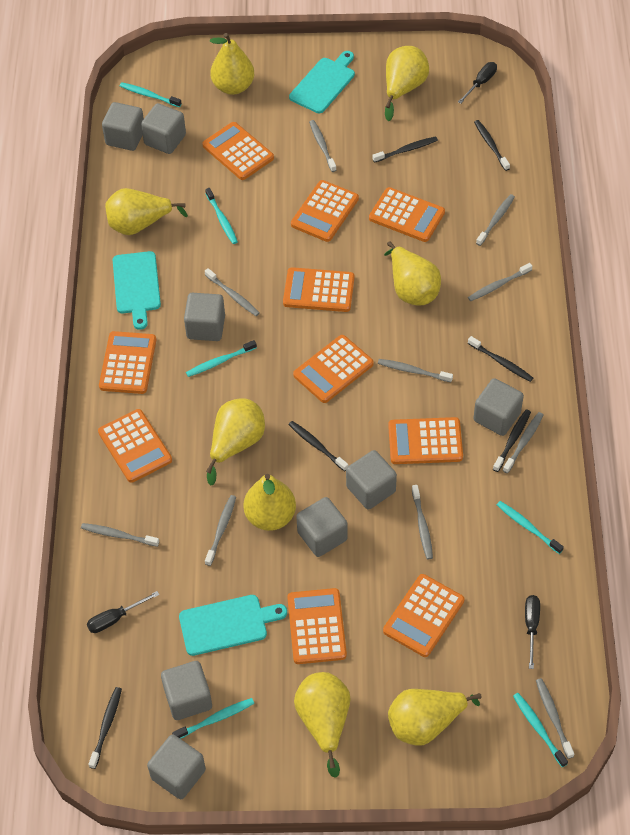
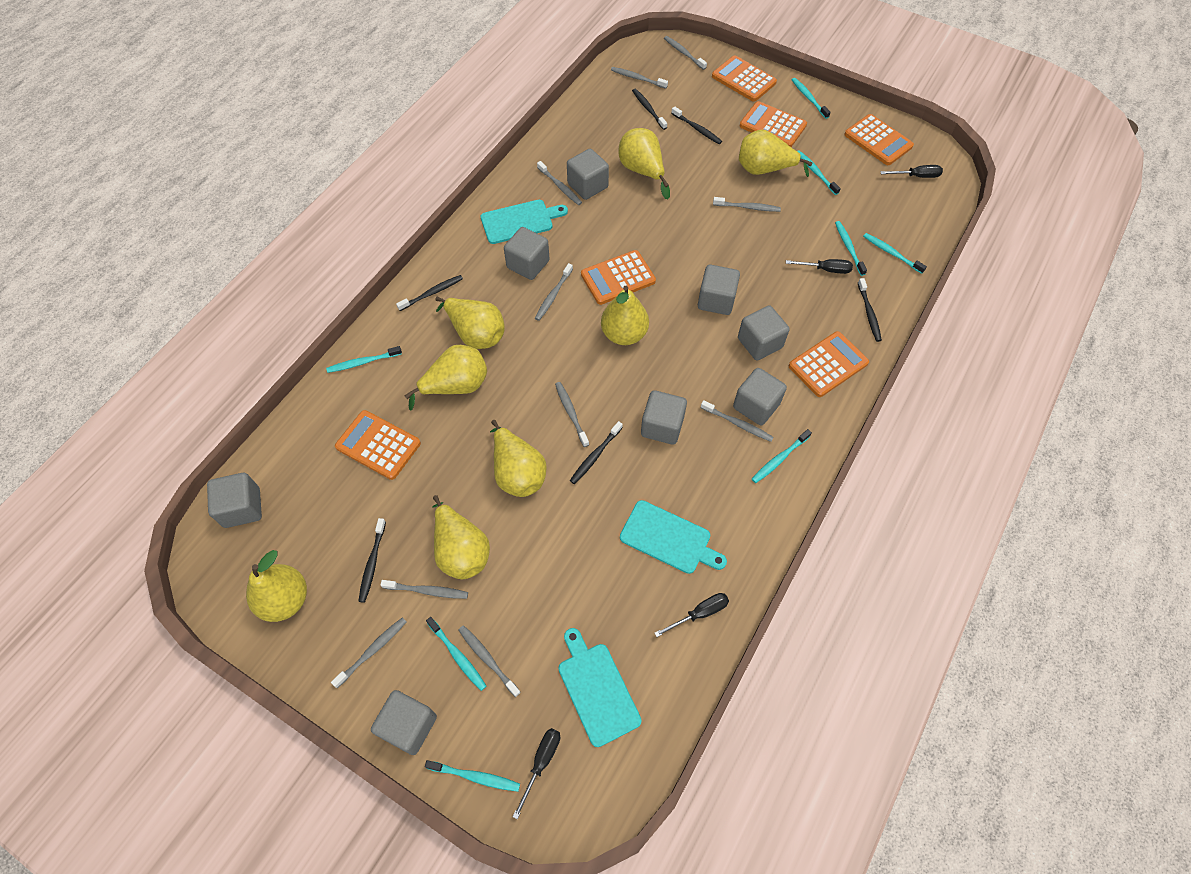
black screwdriver: 3 -> 4
orange calculator: 10 -> 6
turquoise toothbrush: 6 -> 8

